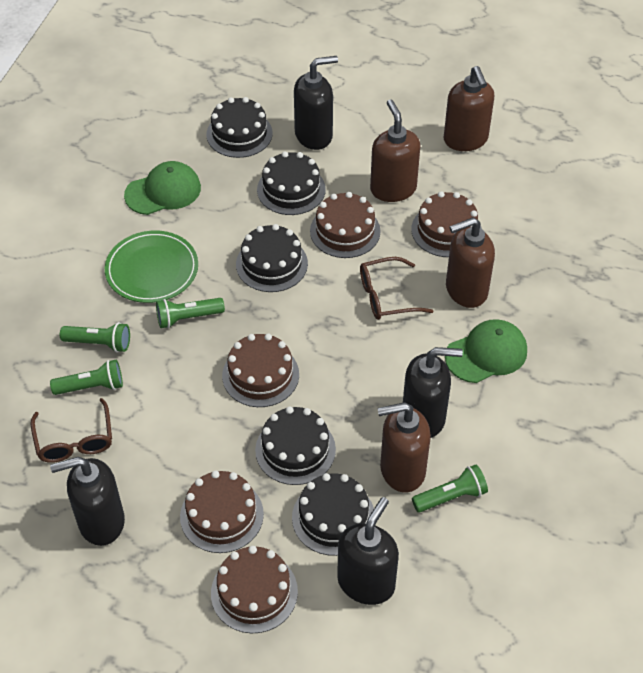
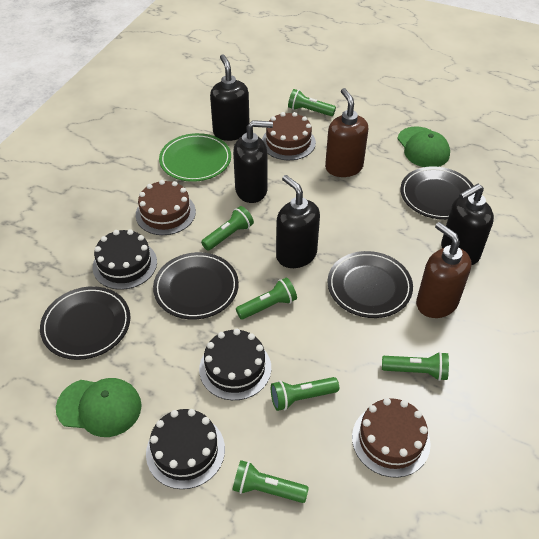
black cake: 5 -> 3
black plate: 0 -> 4
brown cake: 5 -> 3
brown glasses: 2 -> 0
brown soap dispenser: 4 -> 2
green flashlight: 4 -> 6

